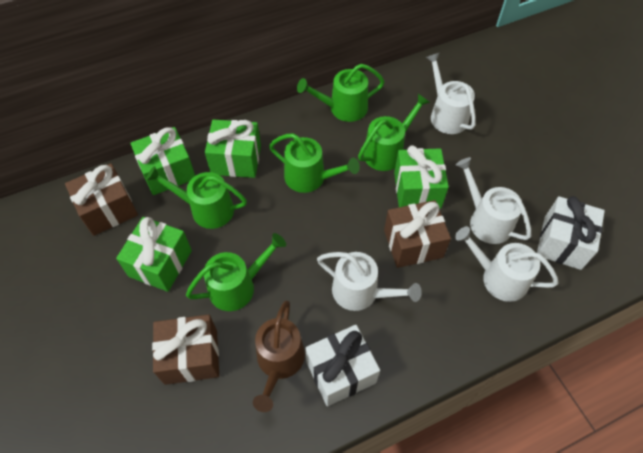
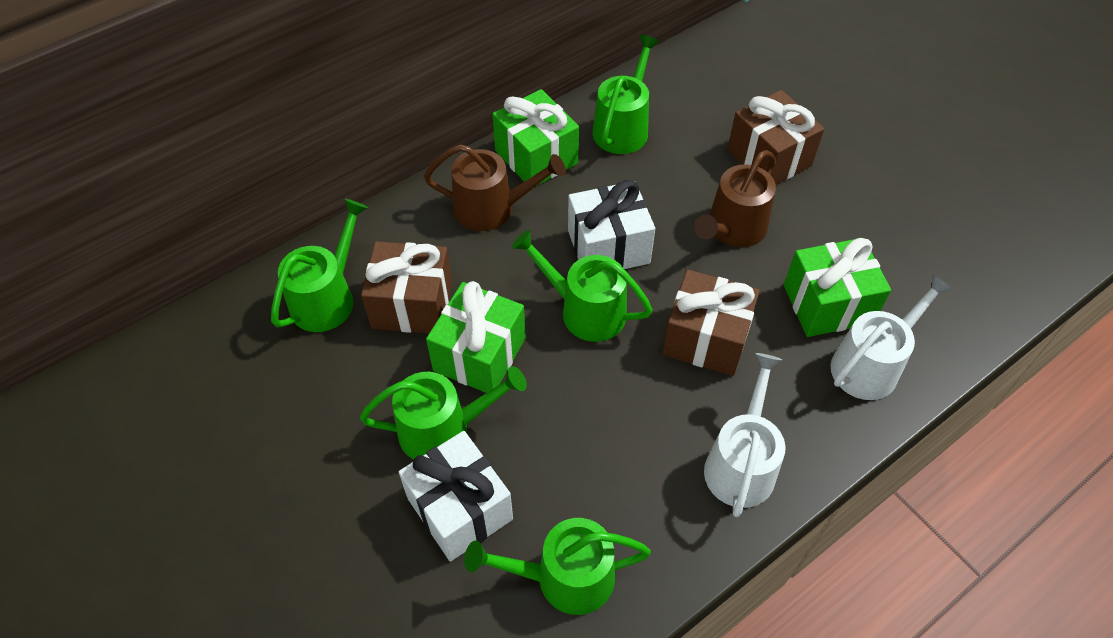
brown watering can: 1 -> 2
green gift: 4 -> 3
white watering can: 4 -> 2

